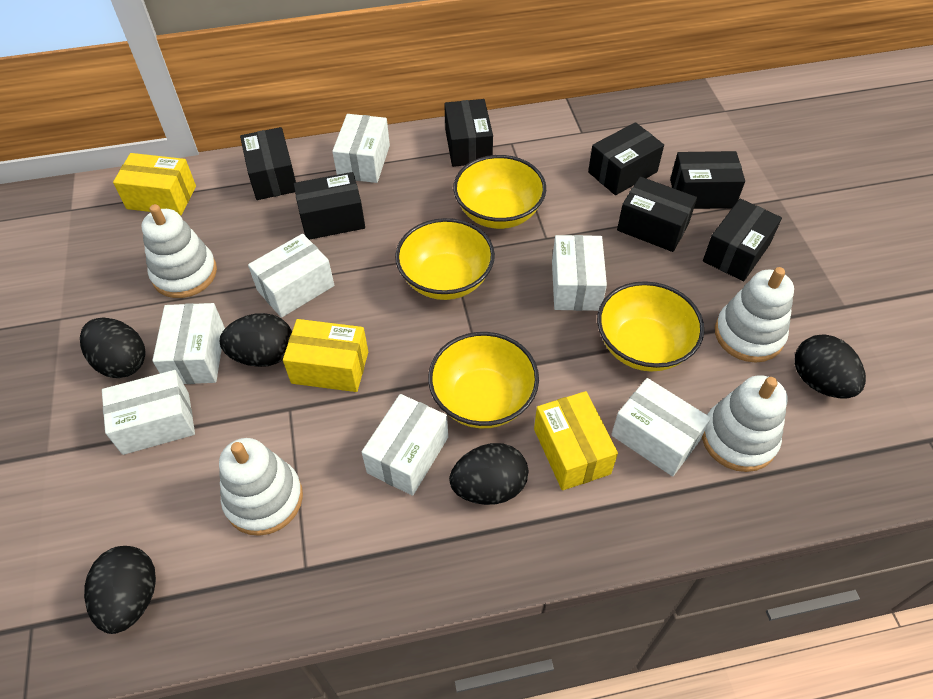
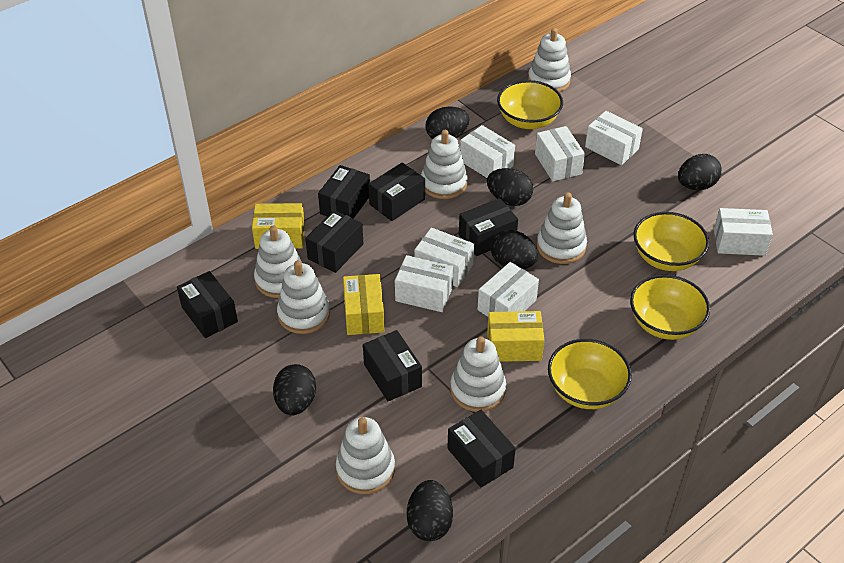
black egg: 5 -> 6
white stacking toy: 4 -> 7

